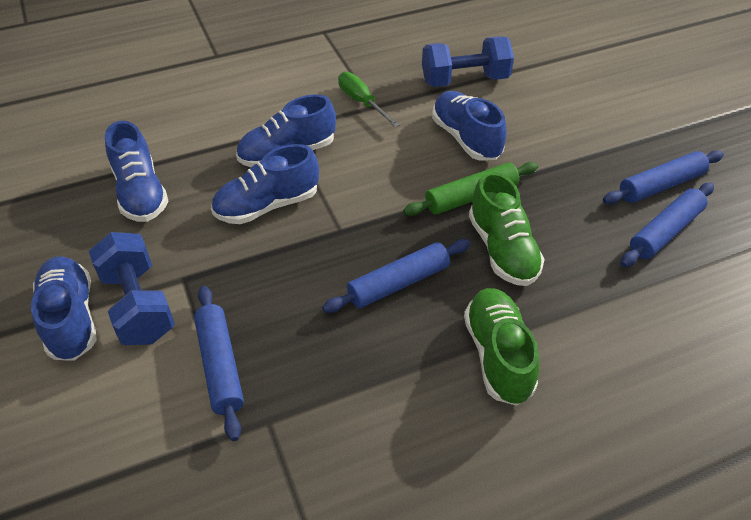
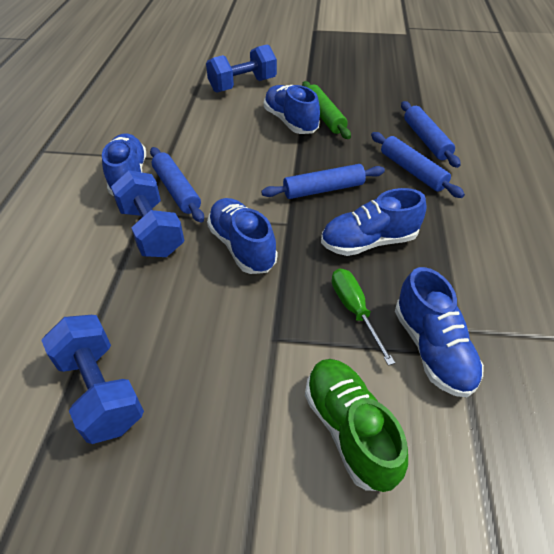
blue dumbbell: 2 -> 3
green shoe: 2 -> 1

